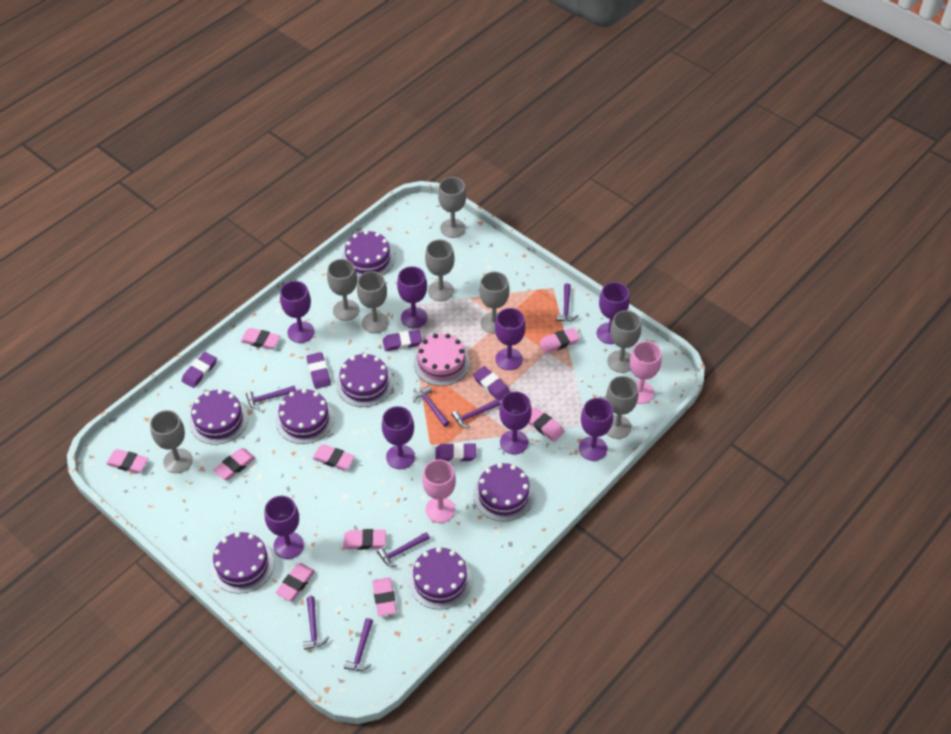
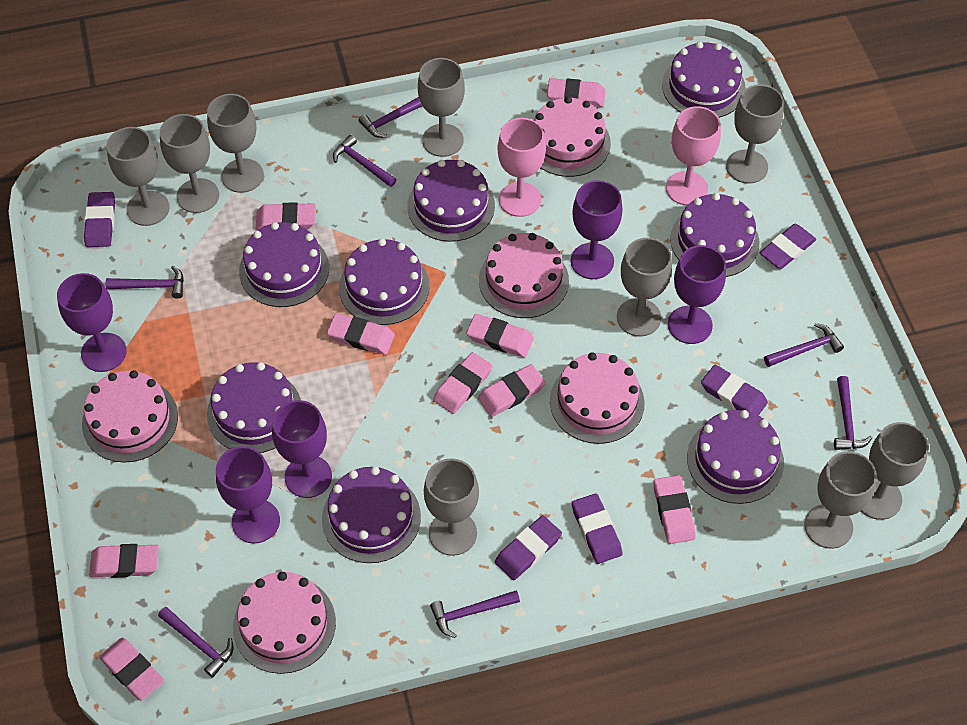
grey goblet: 8 -> 9
pink cake: 1 -> 5
purple cake: 7 -> 8
purple goblet: 8 -> 5

